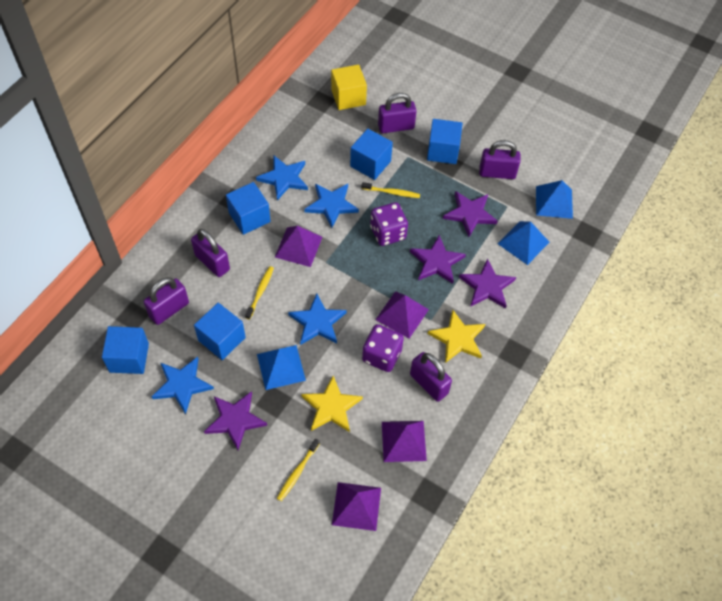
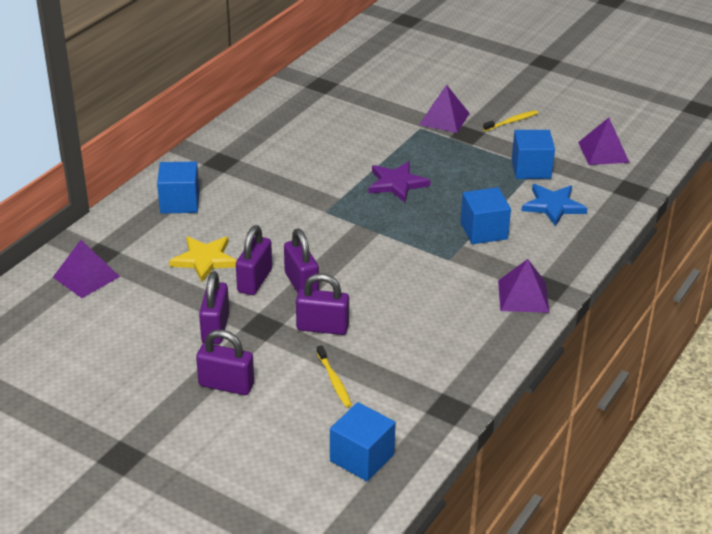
blue cube: 5 -> 4
blue pyramid: 3 -> 0
blue star: 4 -> 1
purple dice: 2 -> 0
purple star: 4 -> 1
yellow cube: 1 -> 0
yellow star: 2 -> 1
yellow toothbrush: 3 -> 2

